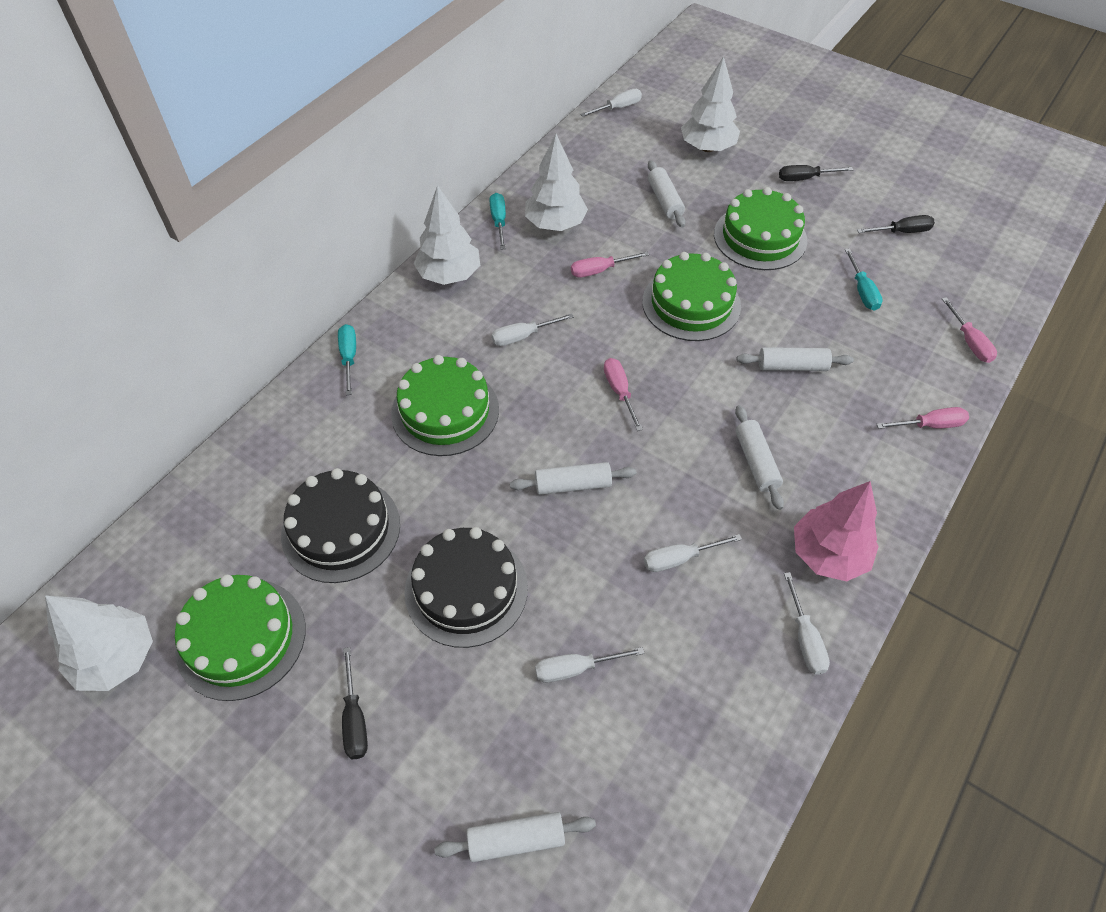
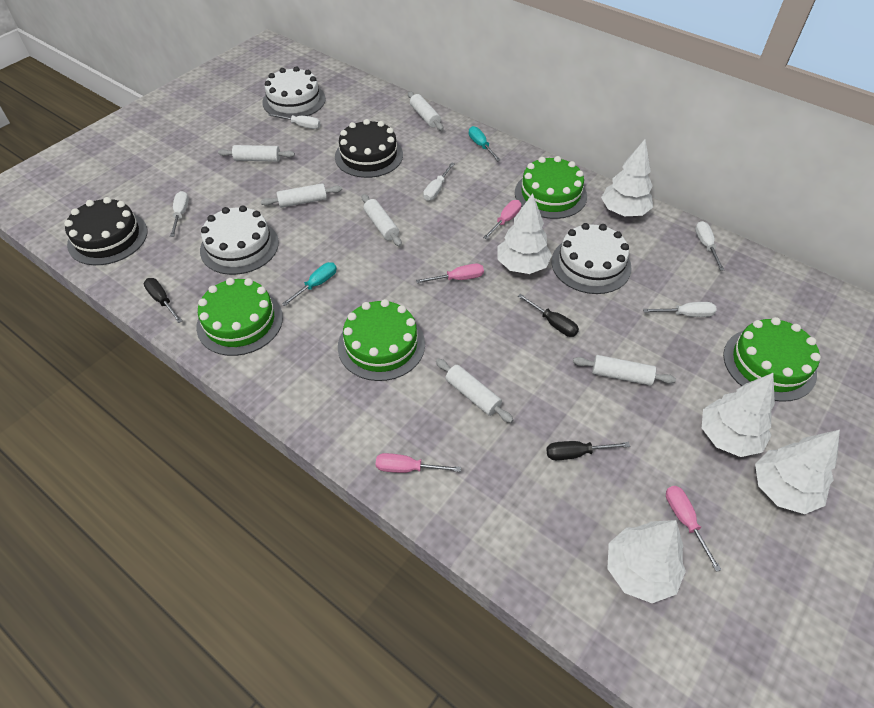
pink tree: 1 -> 0
turquoise screwdriver: 3 -> 2
white cake: 0 -> 3
white rolling pin: 5 -> 6
white tree: 4 -> 5

